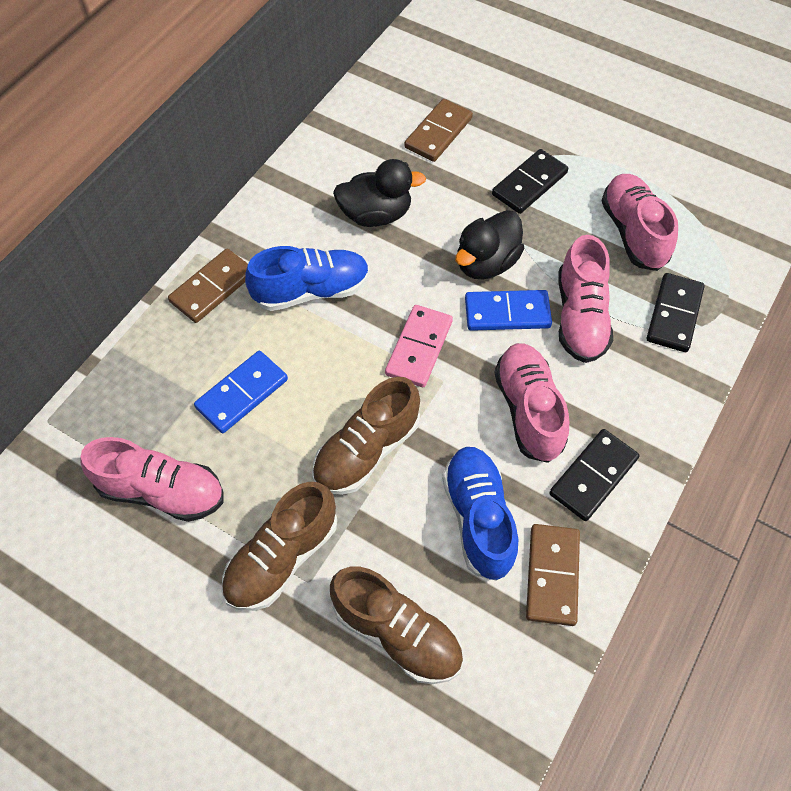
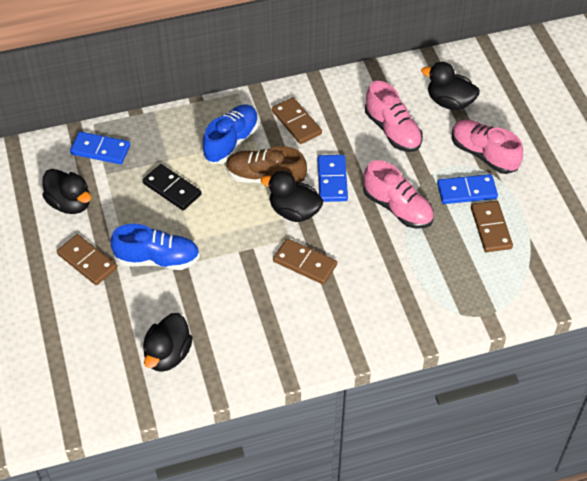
black domino: 3 -> 1
black duck: 2 -> 4
blue domino: 2 -> 3
brown domino: 3 -> 4
brown shoe: 3 -> 1
pink domino: 1 -> 0
pink shoe: 4 -> 3

